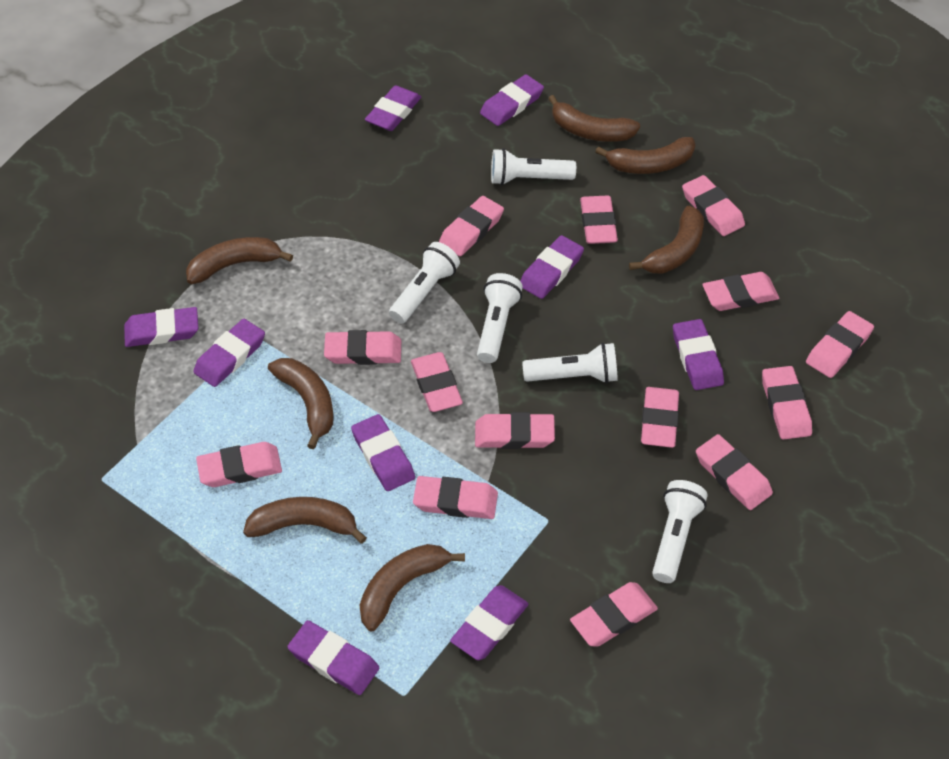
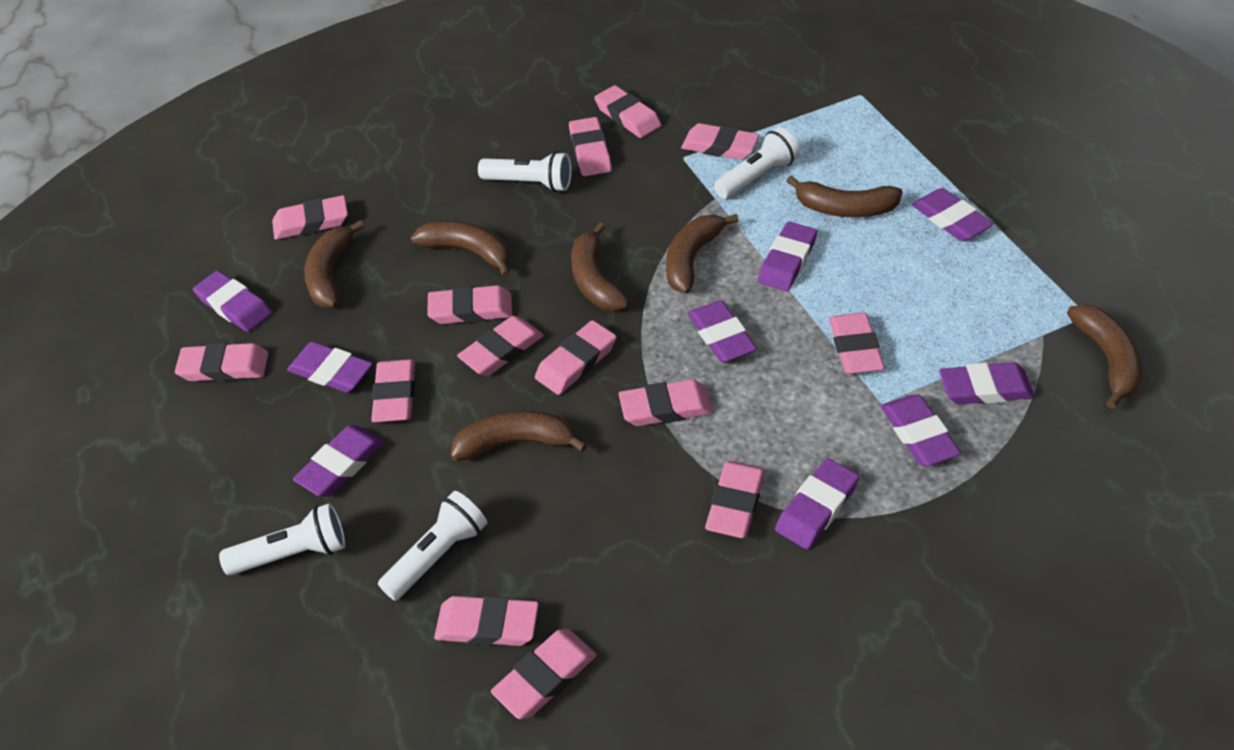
white flashlight: 5 -> 4

